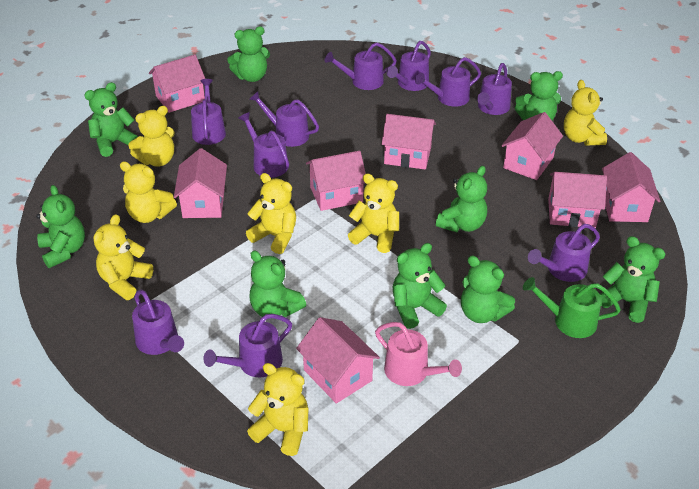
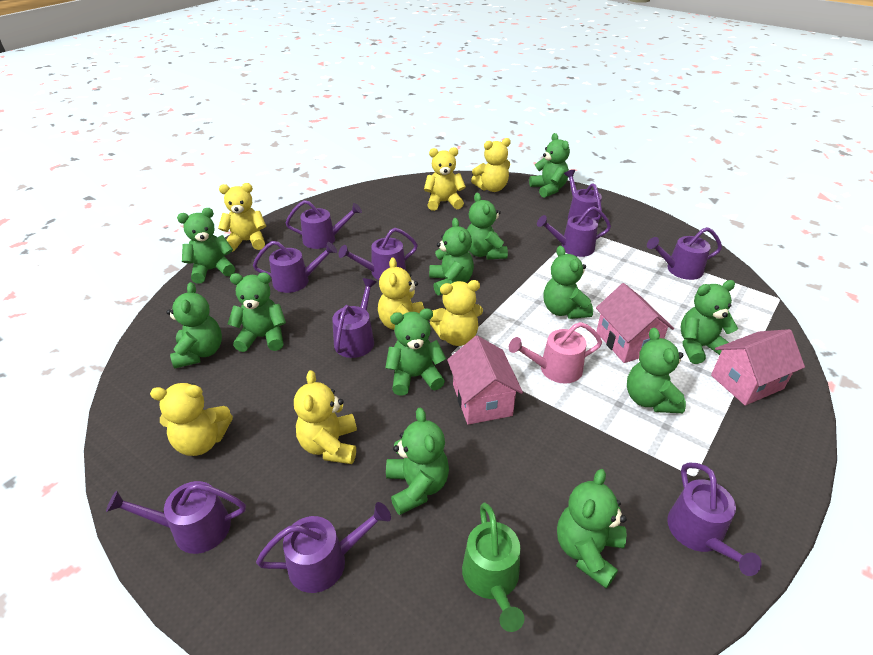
green teddy bear: 9 -> 12
pink house: 8 -> 3

